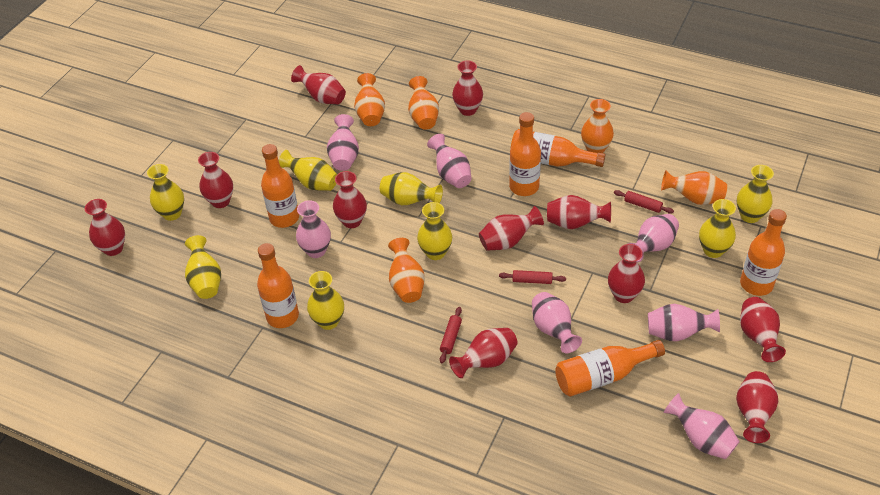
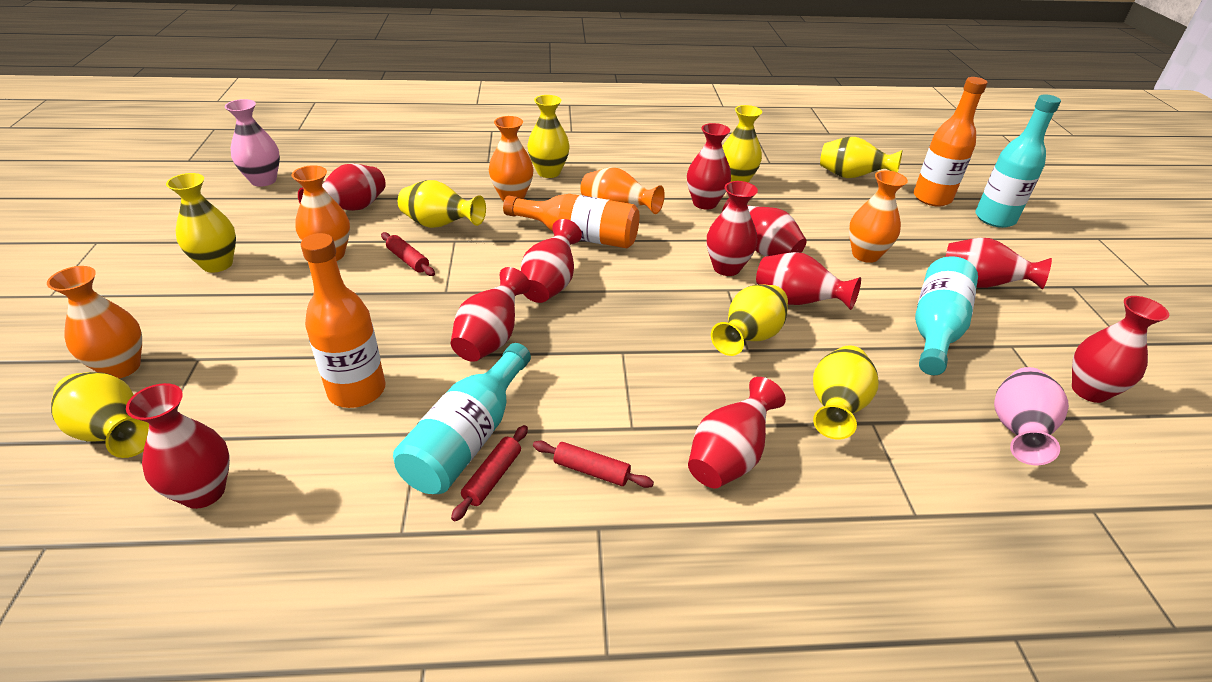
orange bottle: 6 -> 3
pink vase: 7 -> 2
turquoise bottle: 0 -> 3

